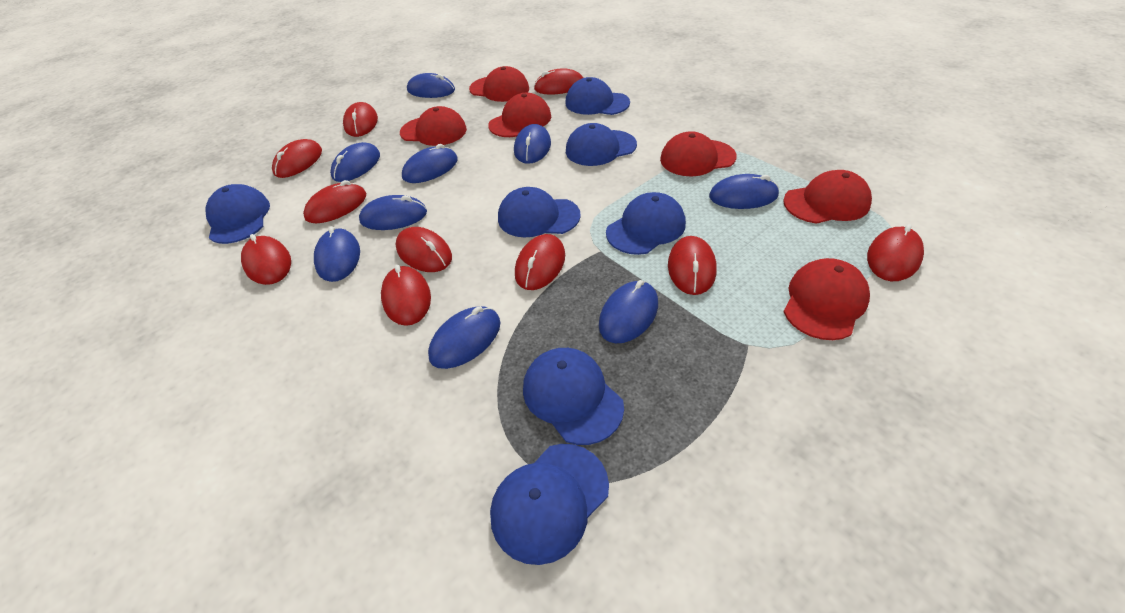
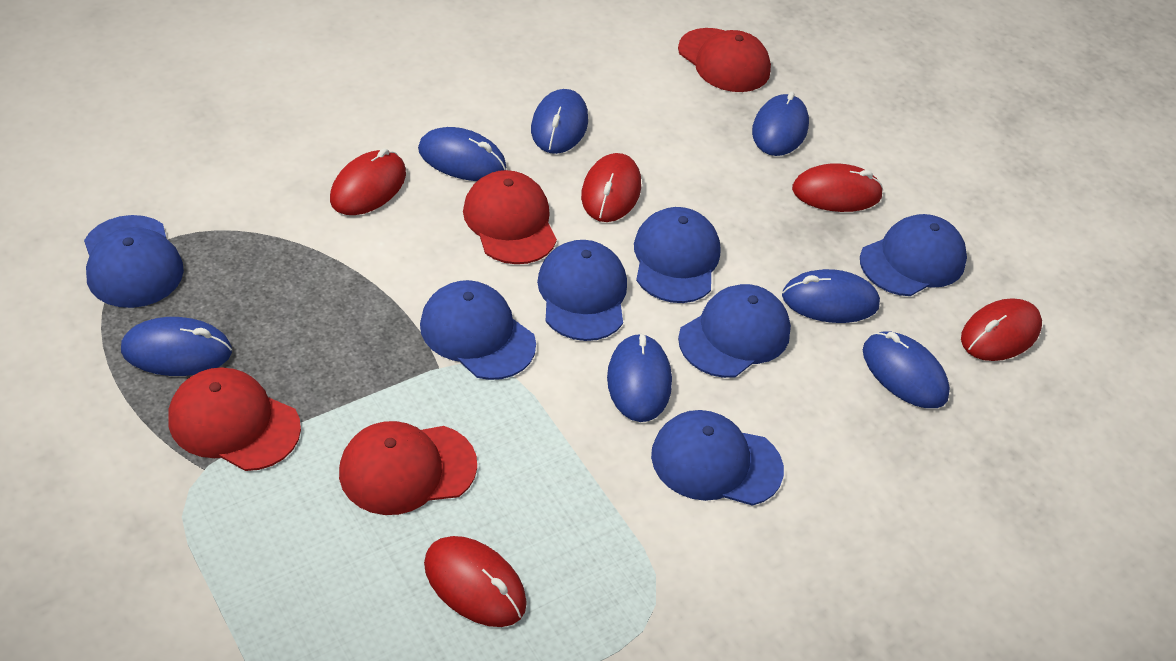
blue mouse: 9 -> 7
red cap: 6 -> 4
red mouse: 10 -> 5

